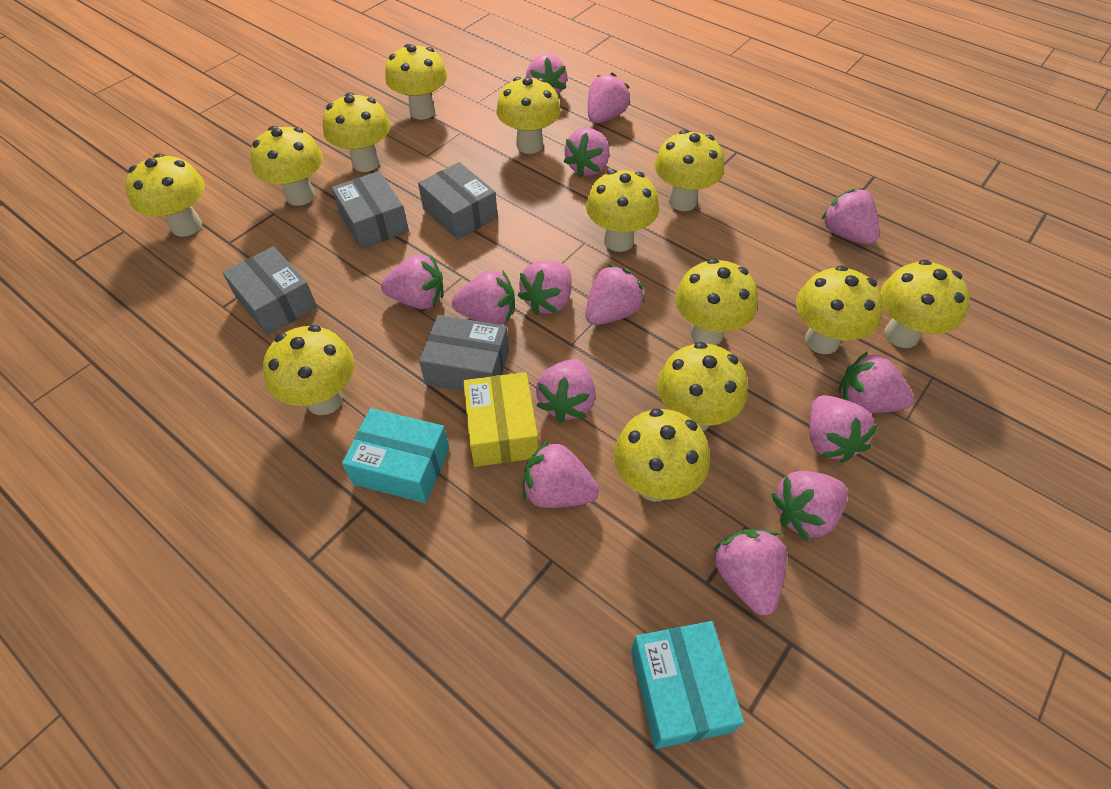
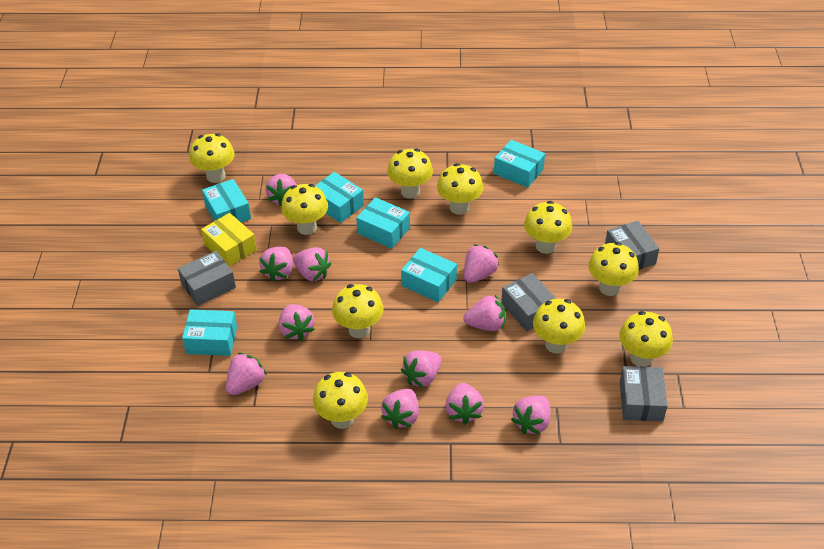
pink strawberry: 14 -> 11
turquoise box: 2 -> 6
yellow mushroom: 13 -> 10

